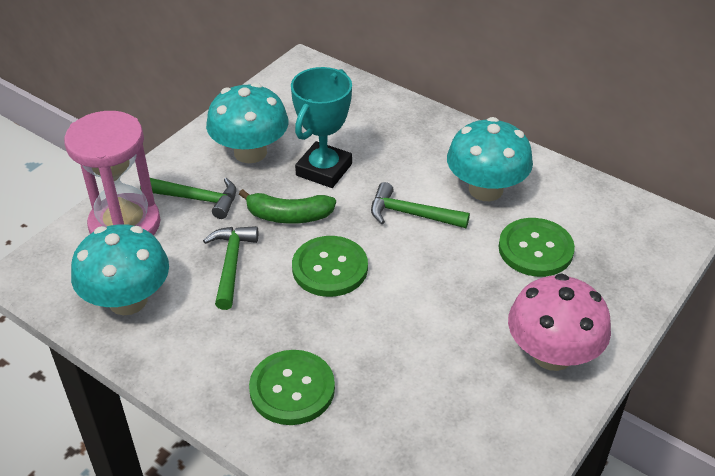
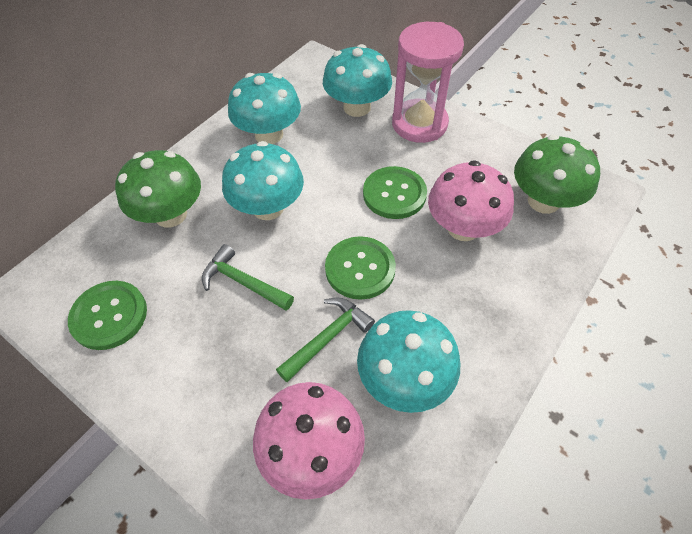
green banana: 1 -> 0
green hammer: 3 -> 2
green mushroom: 0 -> 2
pink mushroom: 1 -> 2
turquoise mushroom: 3 -> 4
turquoise trophy: 1 -> 0

